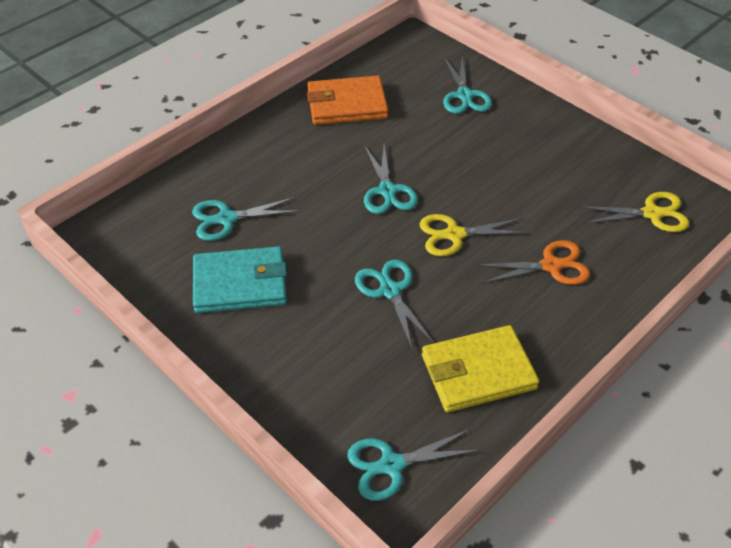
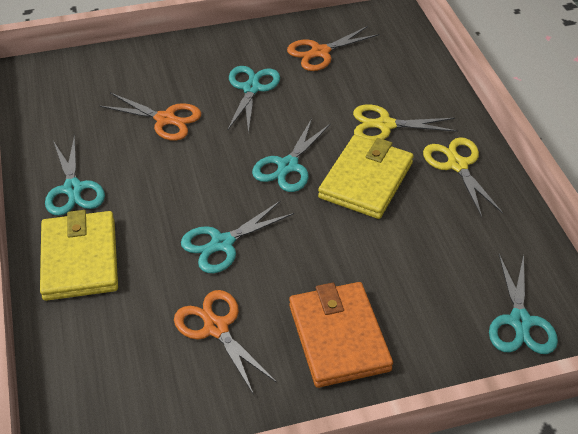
orange scissors: 1 -> 3
turquoise wallet: 1 -> 0
yellow wallet: 1 -> 2

